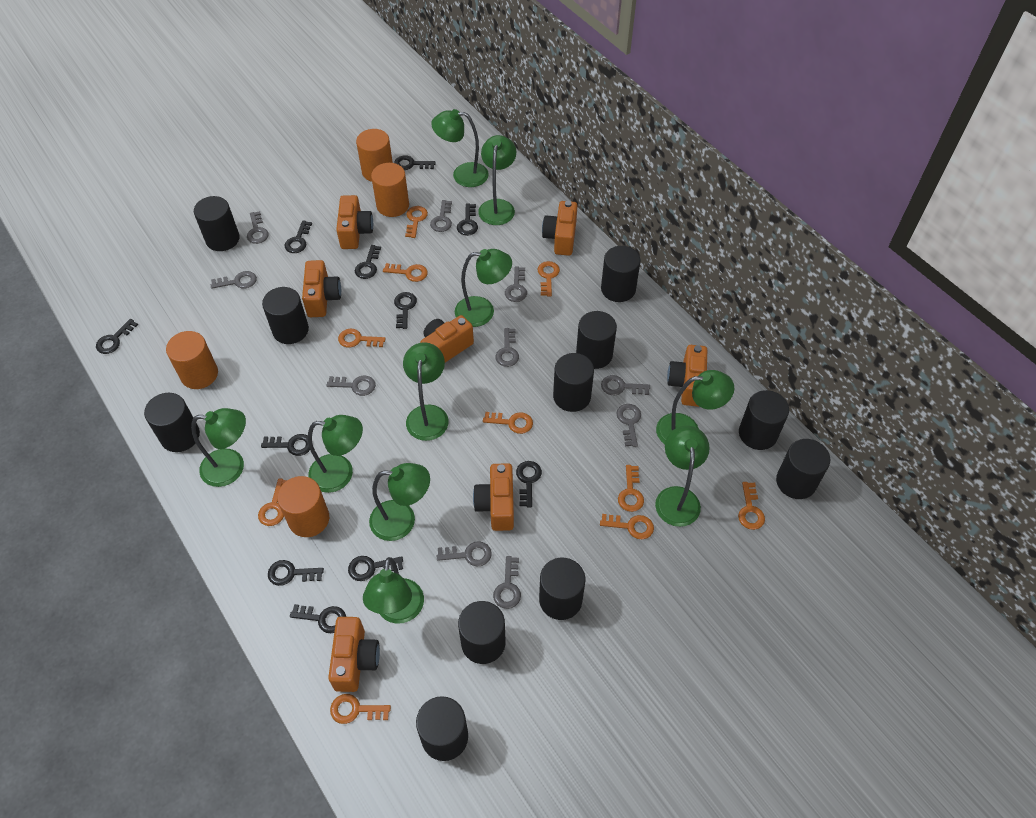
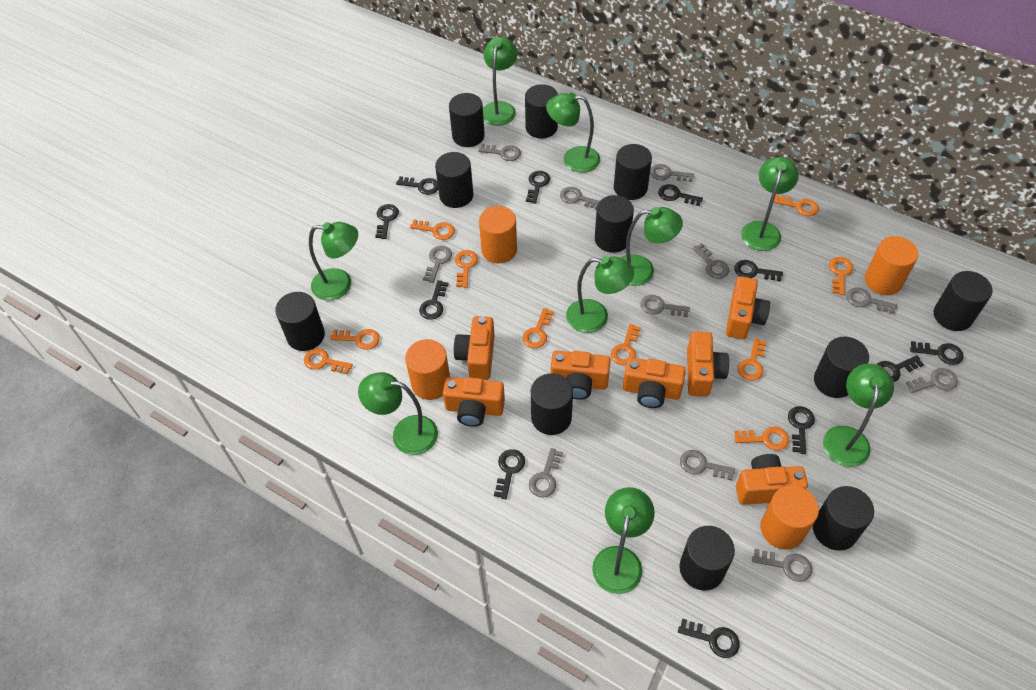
green lamp: 10 -> 9
grey key: 10 -> 11

